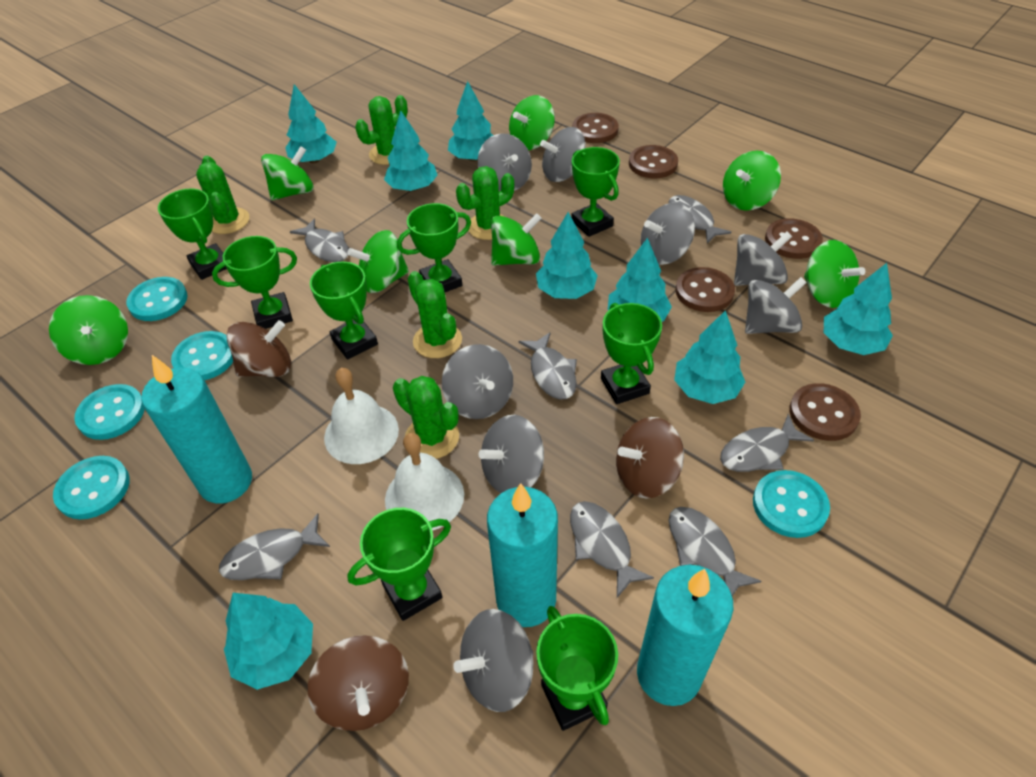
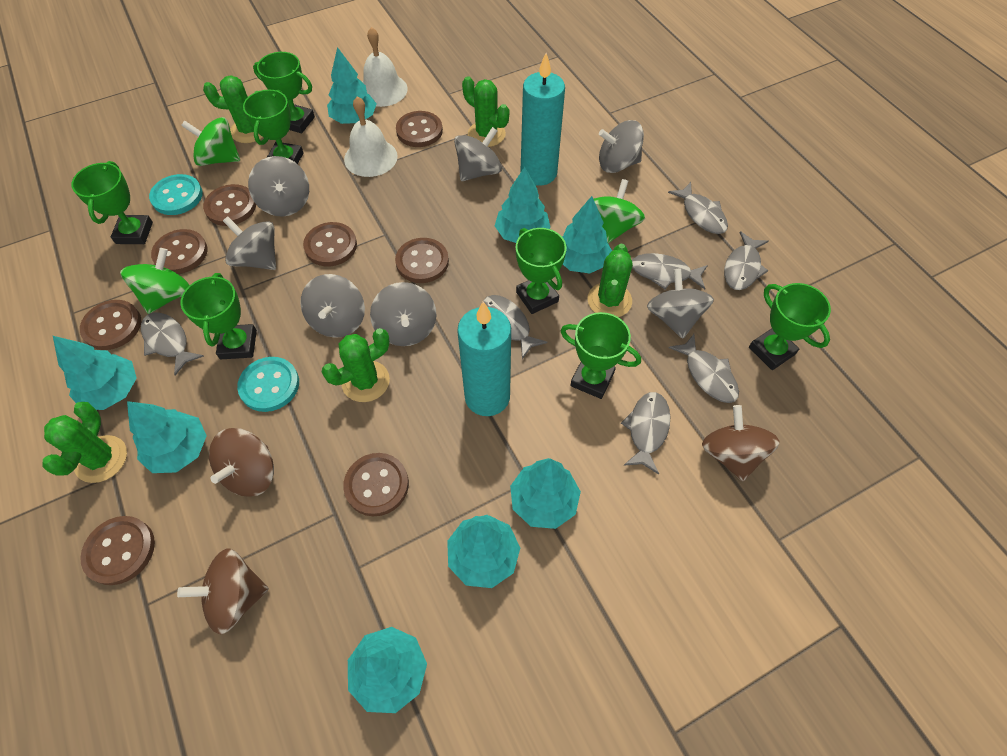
brown button: 5 -> 8
green spinning top: 7 -> 3
green trophy: 8 -> 7
grey spinning top: 8 -> 7
turquoise button: 5 -> 2
turquoise candle: 3 -> 2

